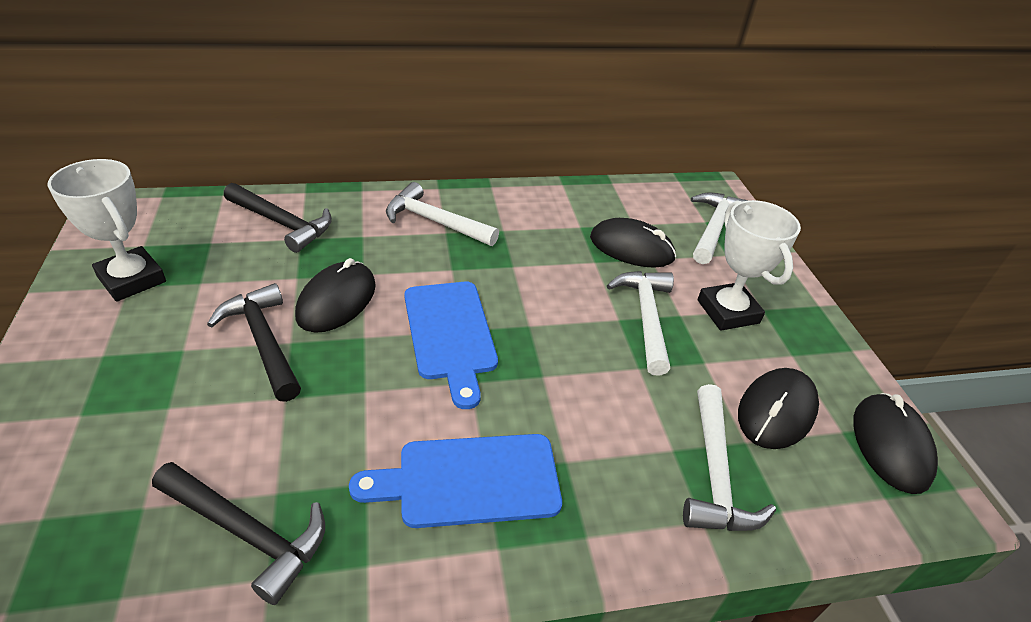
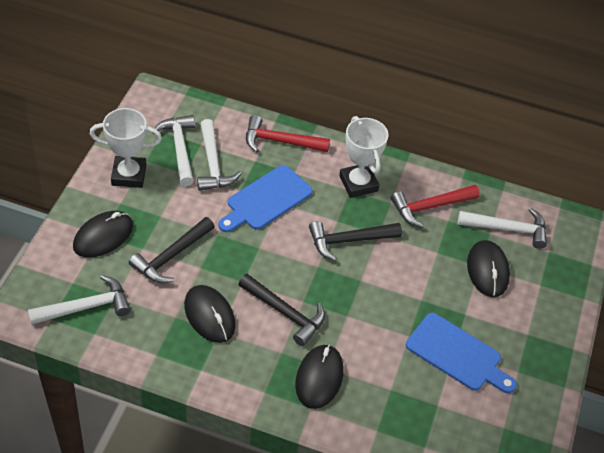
red hammer: 0 -> 2

